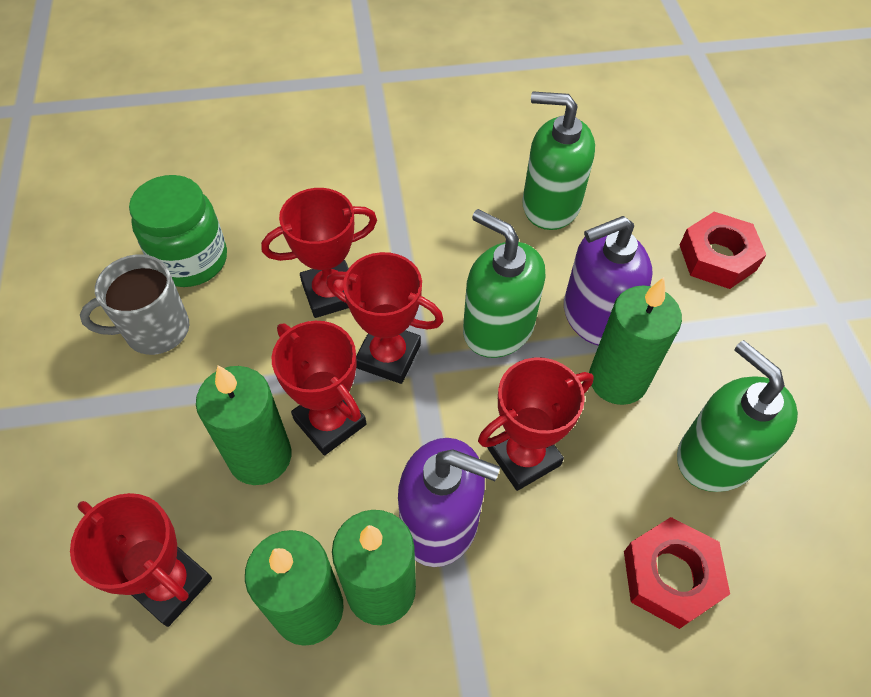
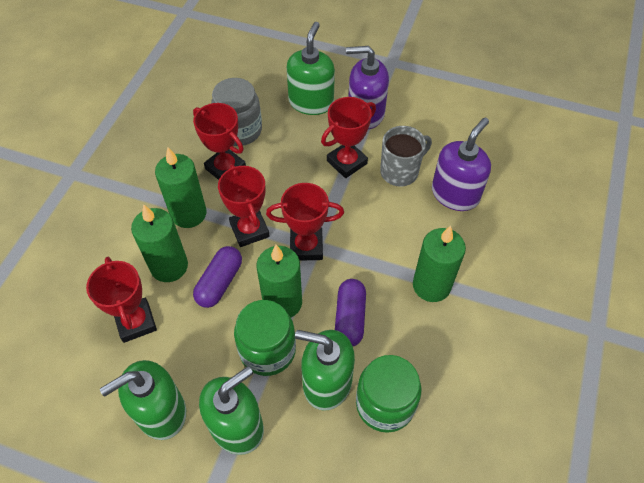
green jar: 1 -> 2
green soap dispenser: 3 -> 4
grey jar: 0 -> 1
purple capsule: 0 -> 2
red nut: 2 -> 0

